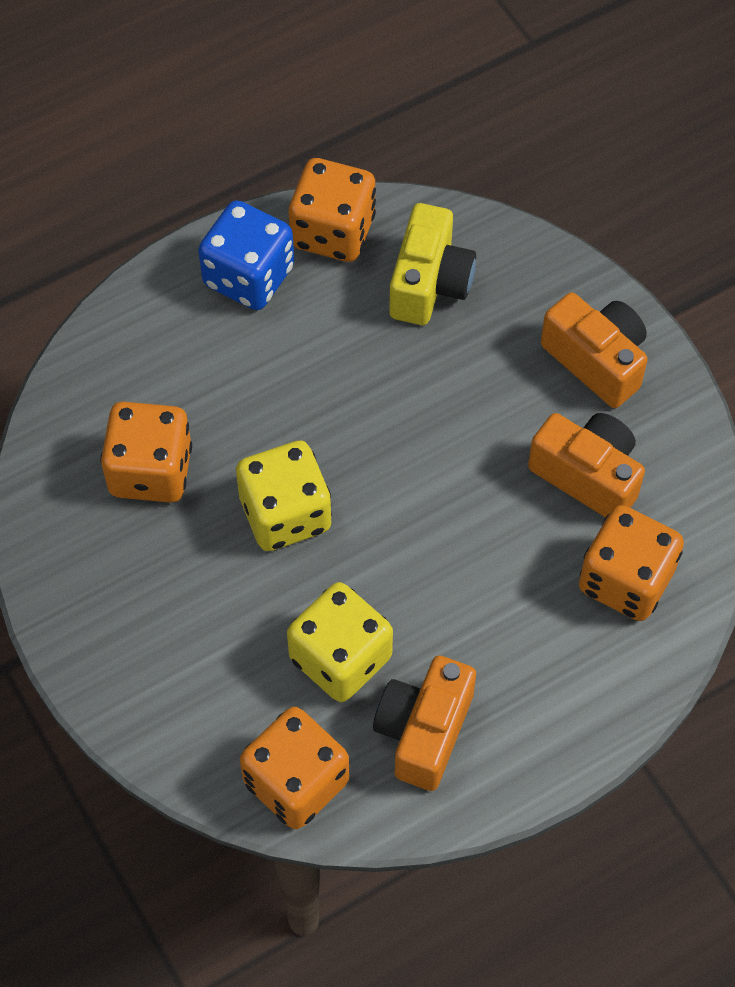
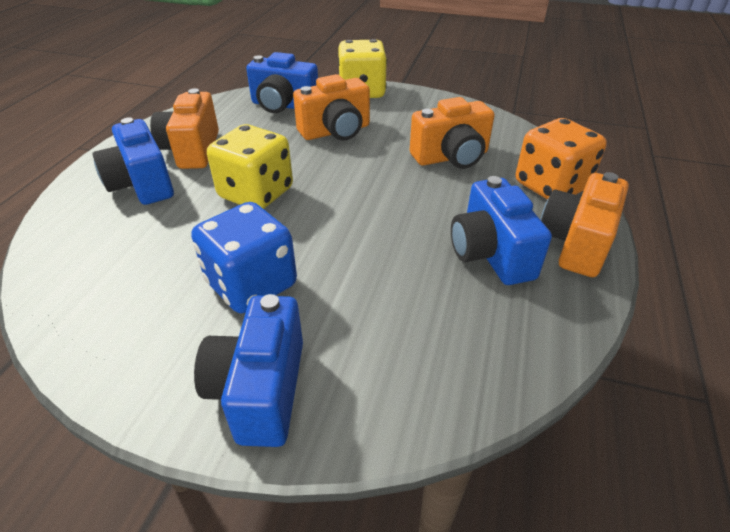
blue camera: 0 -> 4
orange camera: 3 -> 4
orange dice: 4 -> 1
yellow camera: 1 -> 0

